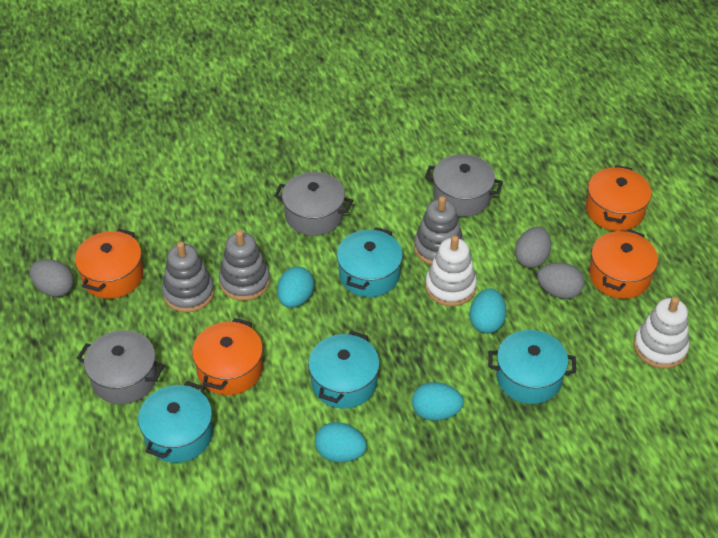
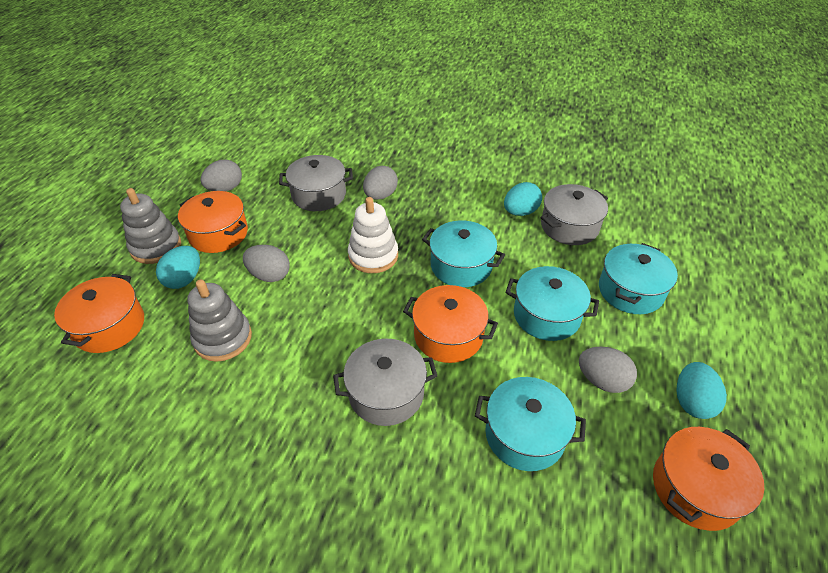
grey egg: 3 -> 4
grey stacking toy: 3 -> 2
turquoise egg: 4 -> 3
white stacking toy: 2 -> 1

